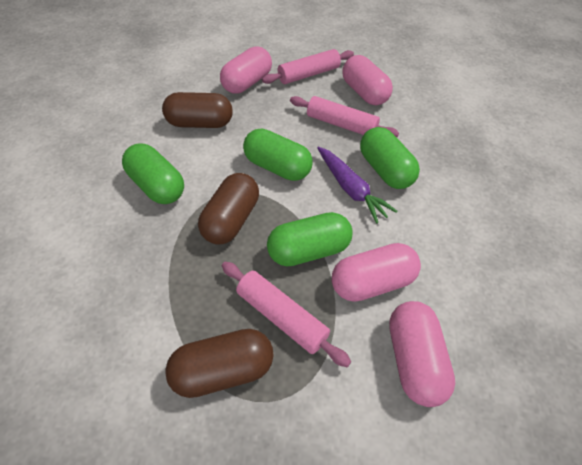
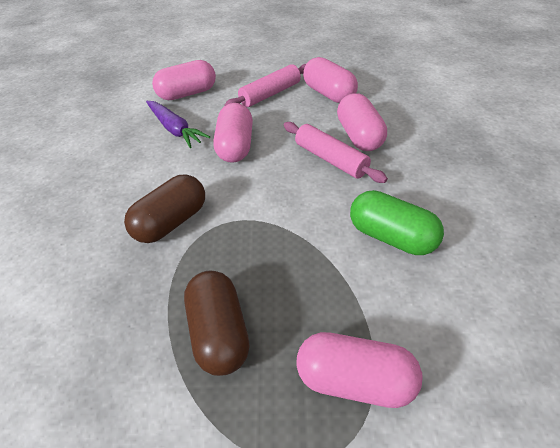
brown capsule: 3 -> 2
green capsule: 4 -> 1
pink capsule: 4 -> 5
pink rolling pin: 3 -> 2

